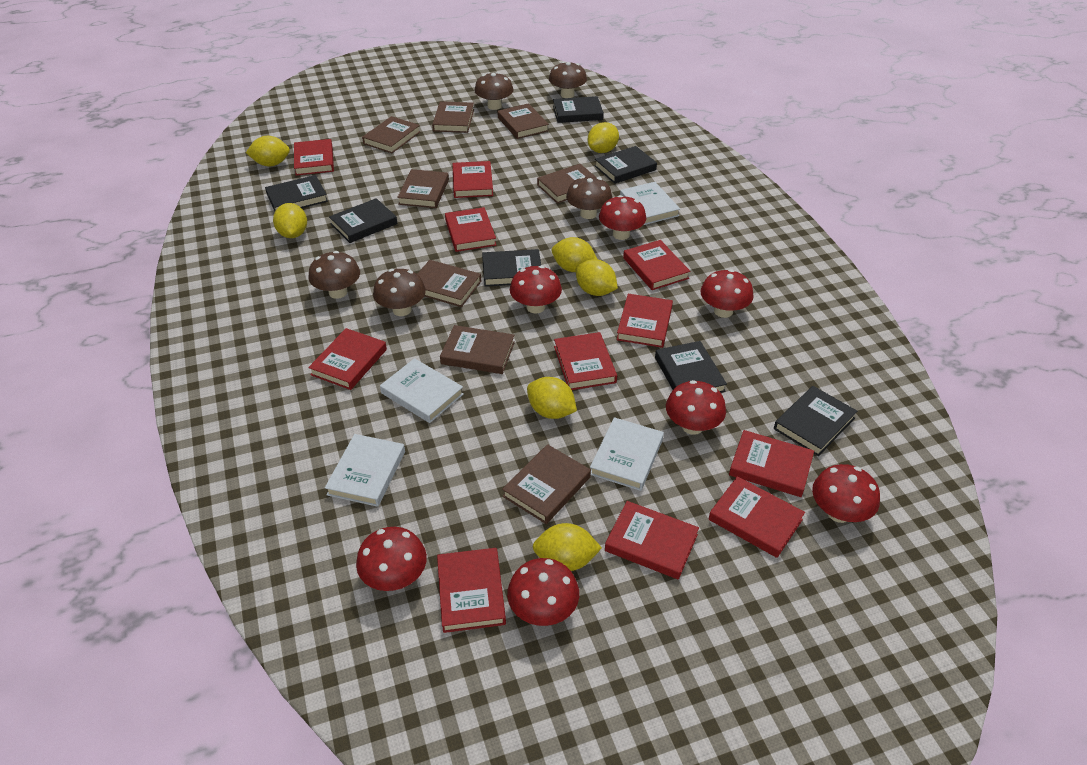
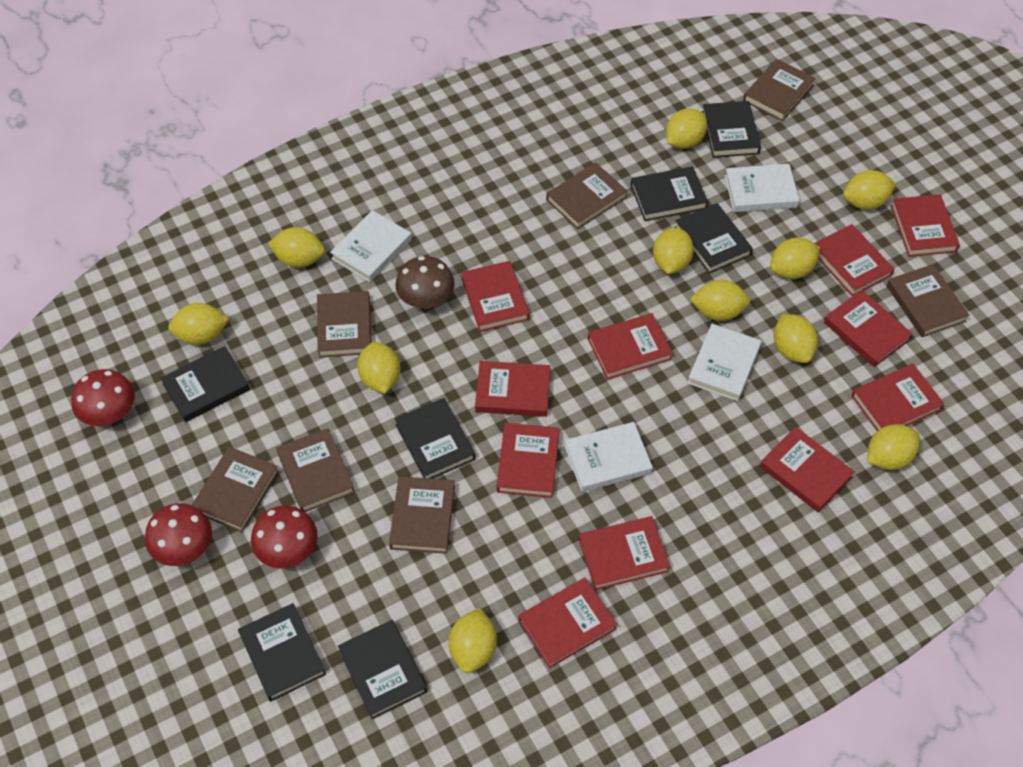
brown book: 8 -> 7
brown mushroom: 5 -> 1
red mushroom: 7 -> 3
yellow lemon: 7 -> 11

